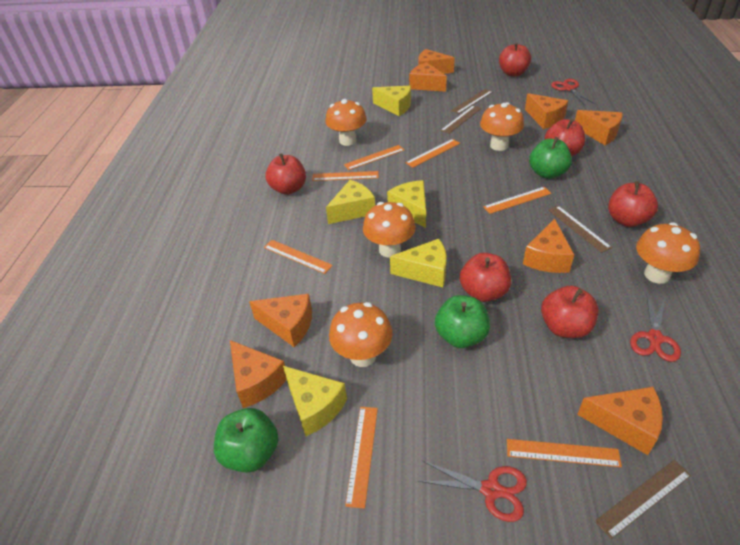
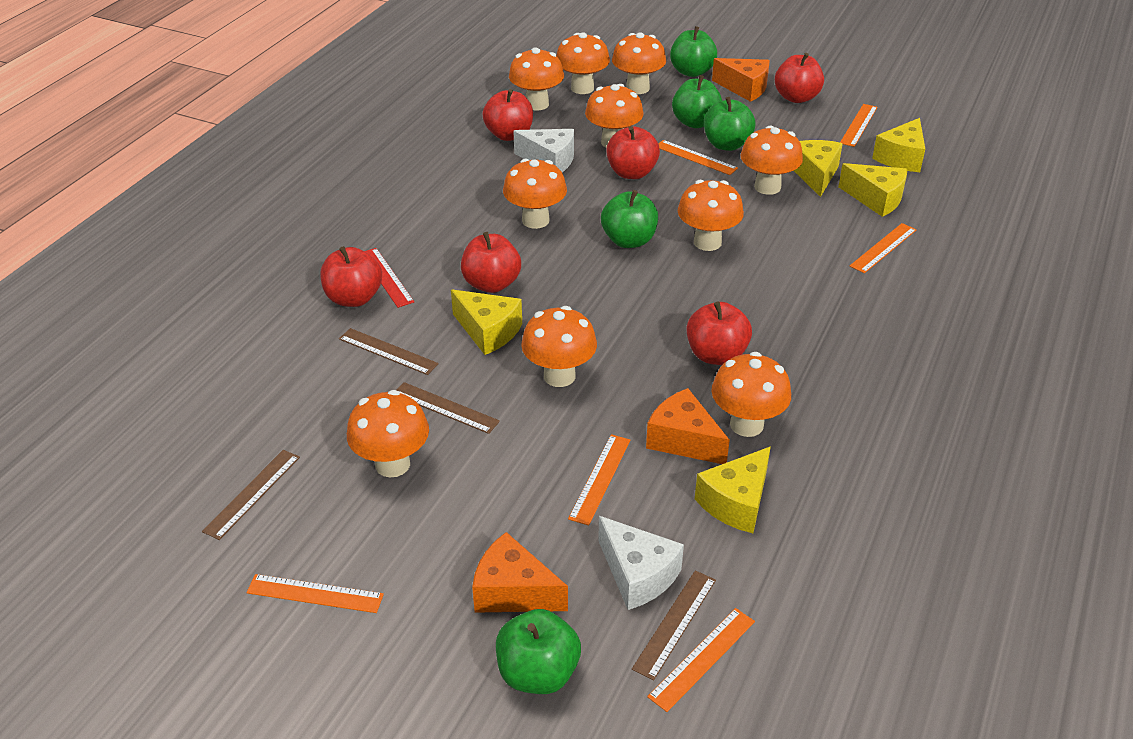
green apple: 3 -> 5
orange cheese: 8 -> 3
orange mushroom: 5 -> 10
orange ruler: 7 -> 6
red ruler: 0 -> 1
red scissors: 3 -> 0
white cheese: 0 -> 2

